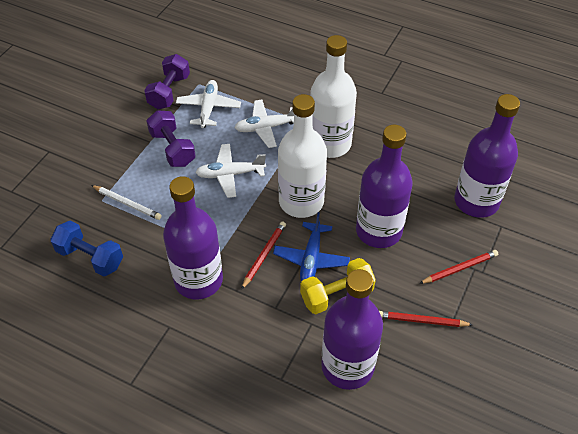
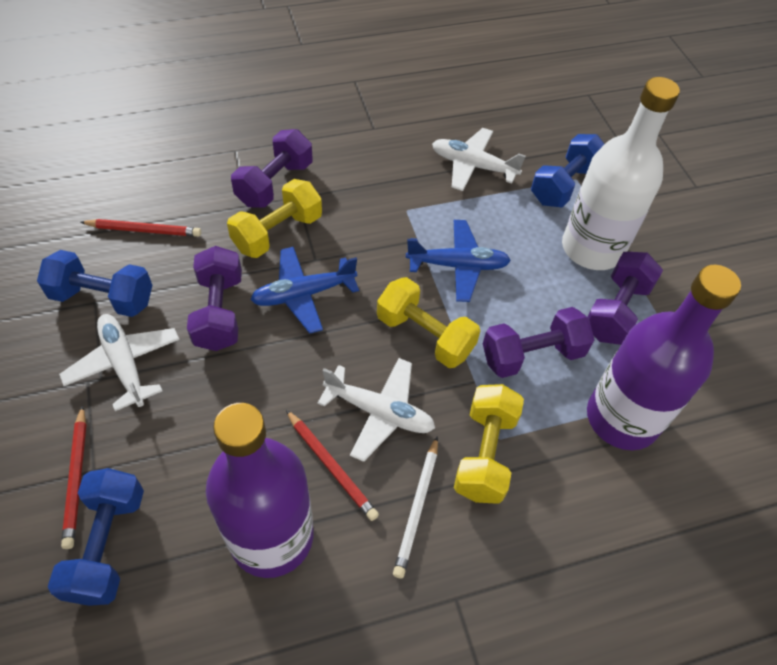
blue dumbbell: 1 -> 3
blue plane: 1 -> 2
purple bottle: 4 -> 2
purple dumbbell: 2 -> 4
white bottle: 2 -> 1
yellow dumbbell: 1 -> 3

